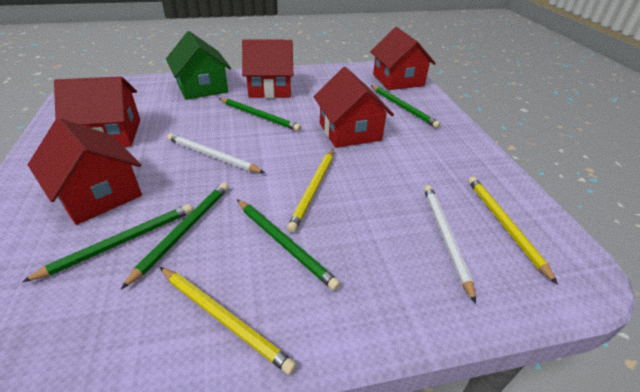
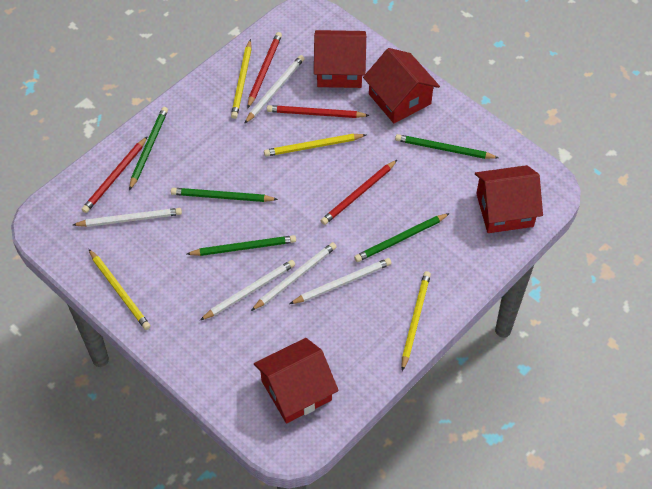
green house: 1 -> 0
red house: 5 -> 4
red pencil: 0 -> 4
white pencil: 2 -> 5
yellow pencil: 3 -> 4

